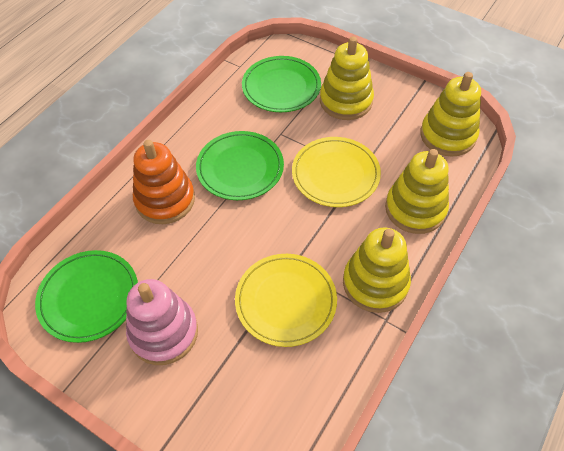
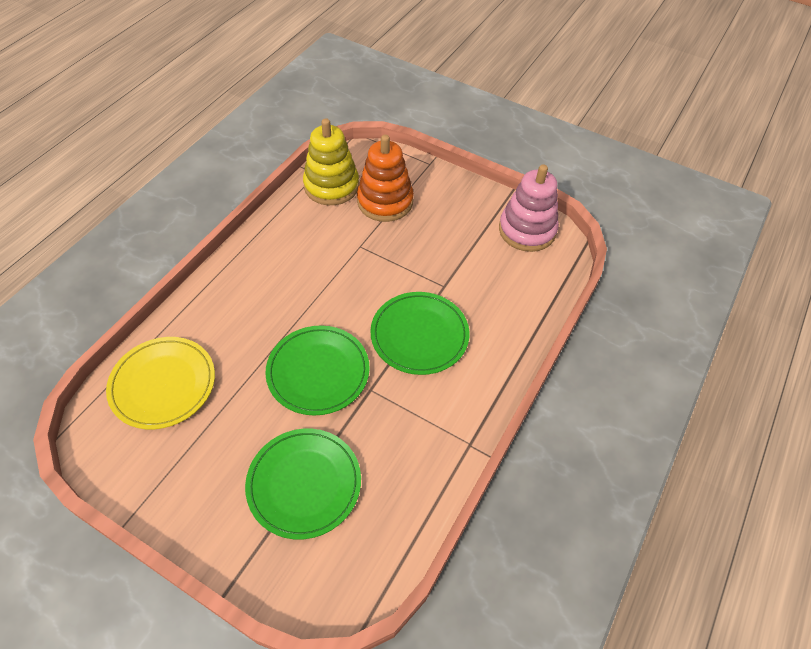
yellow plate: 2 -> 1
yellow stacking toy: 4 -> 1

